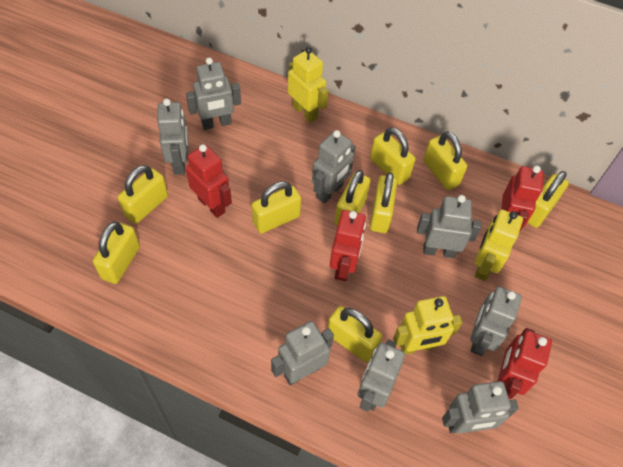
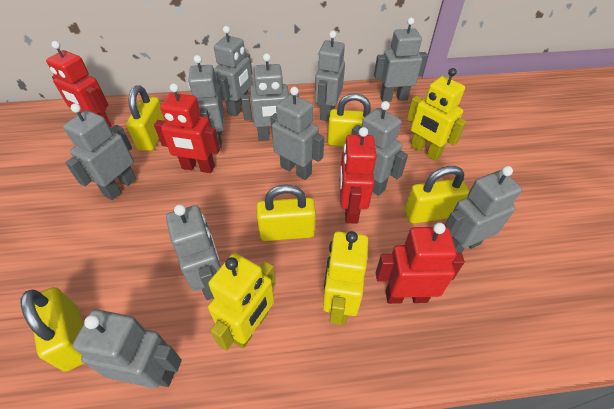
grey robot: 8 -> 11
yellow padlock: 9 -> 5

